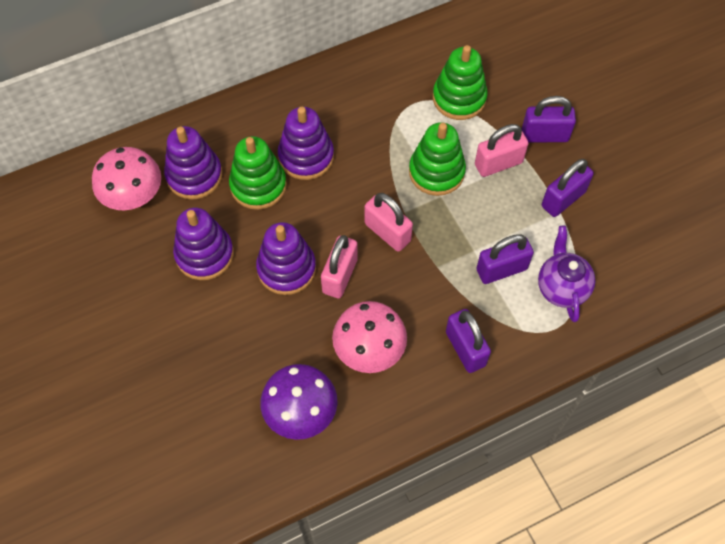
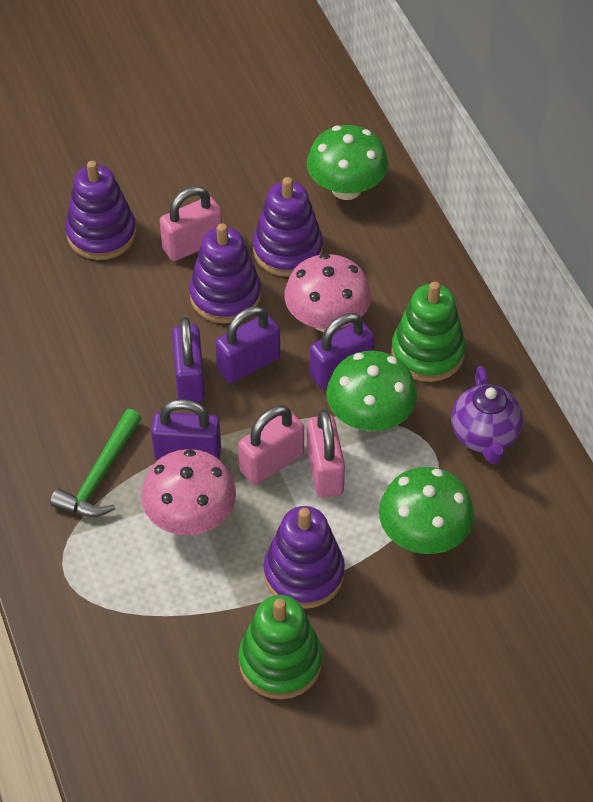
green hammer: 0 -> 1
green mushroom: 0 -> 3
green stacking toy: 3 -> 2
purple mushroom: 1 -> 0

